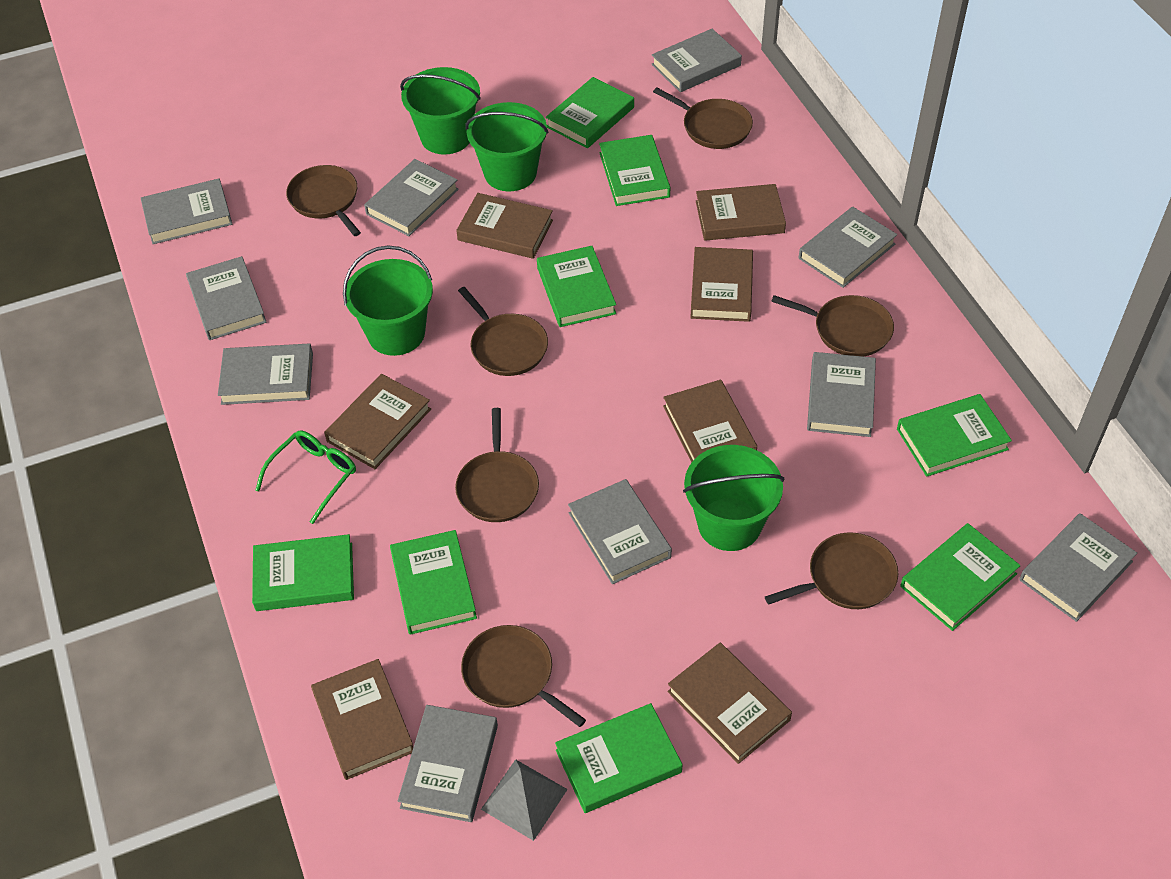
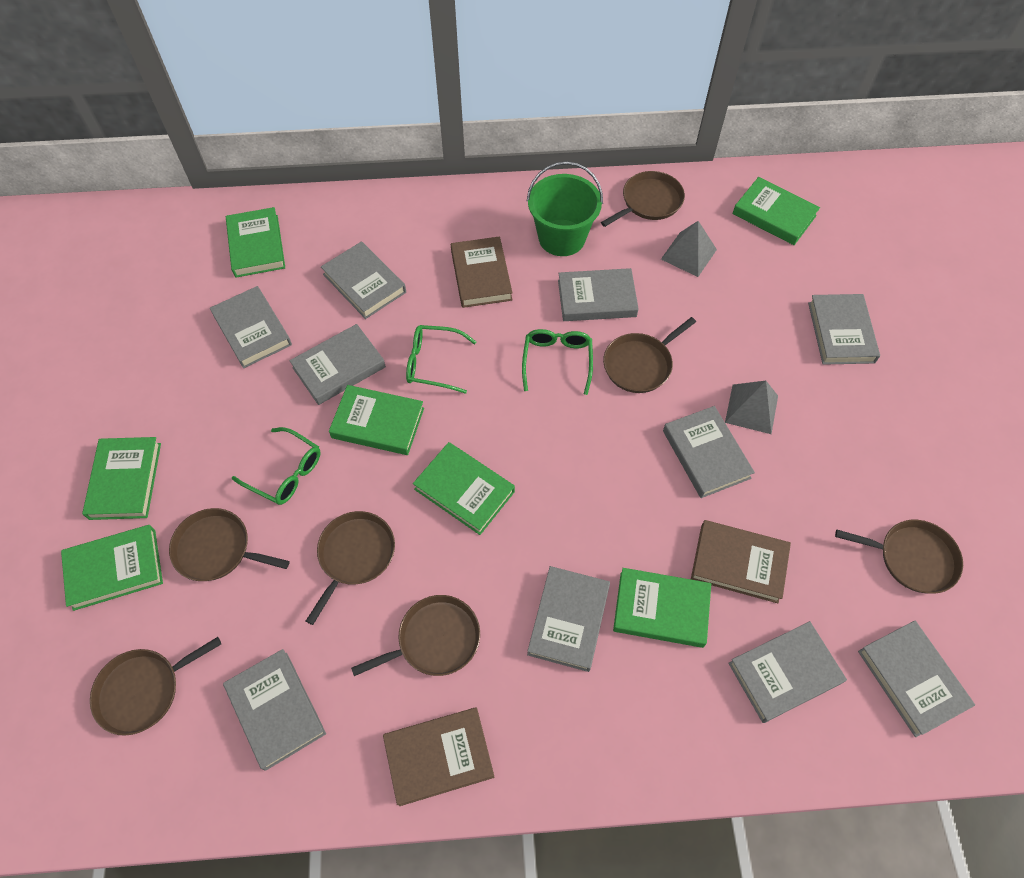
brown book: 7 -> 3
green book: 8 -> 7
green bucket: 4 -> 1
green glasses: 1 -> 3
grey pyramid: 1 -> 2

